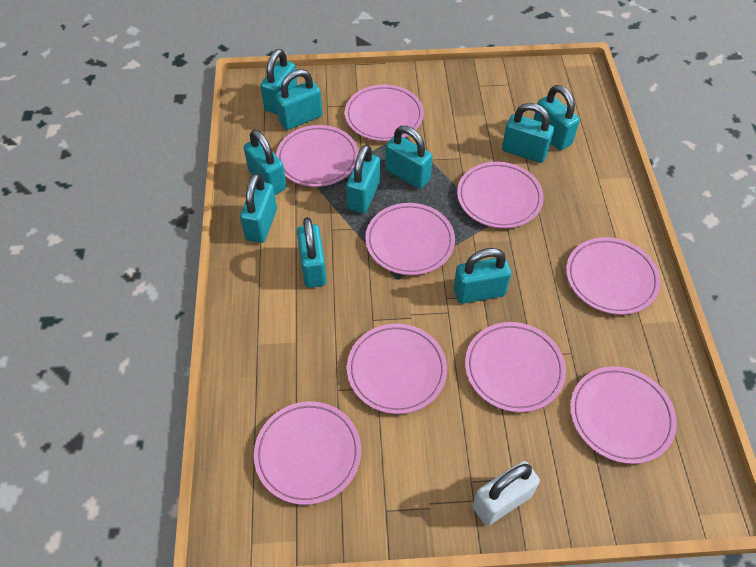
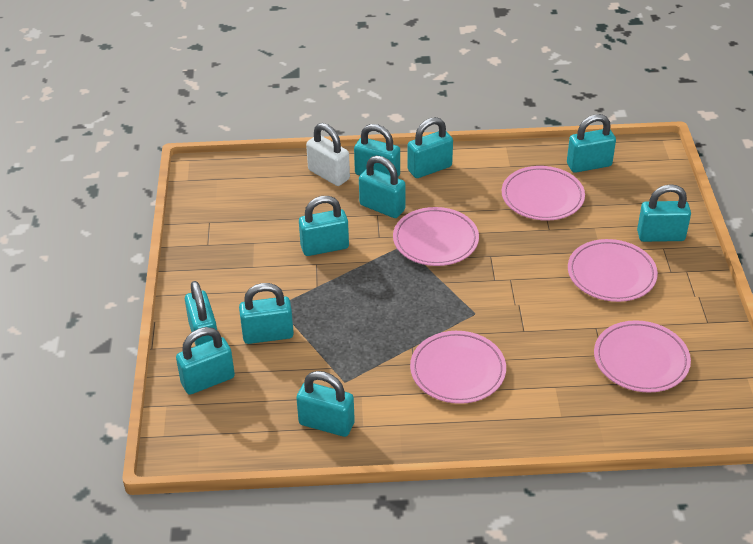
pink plate: 9 -> 5

